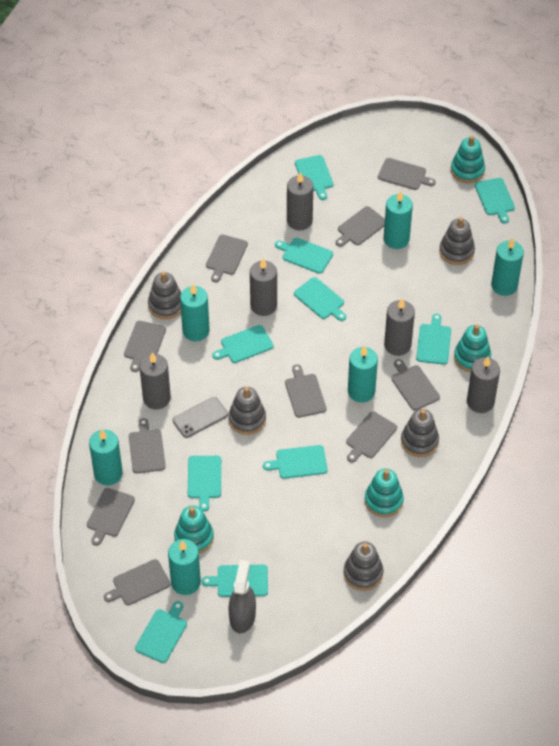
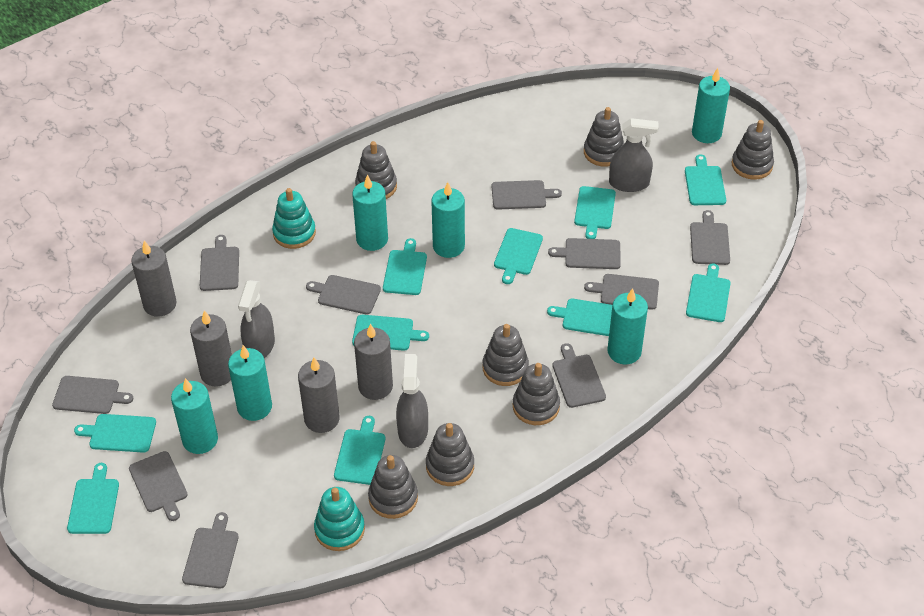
grey candle: 5 -> 4
grey phone: 1 -> 0
grey spray bottle: 1 -> 3
grey stacking toy: 5 -> 7
turquoise stacking toy: 4 -> 2

